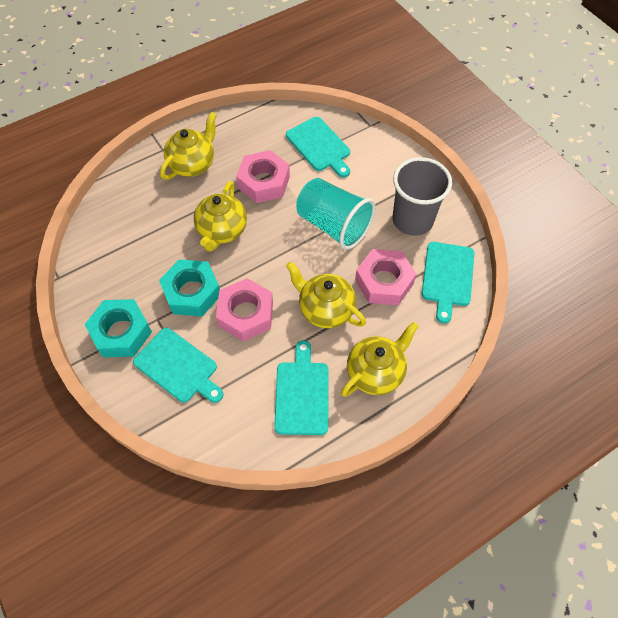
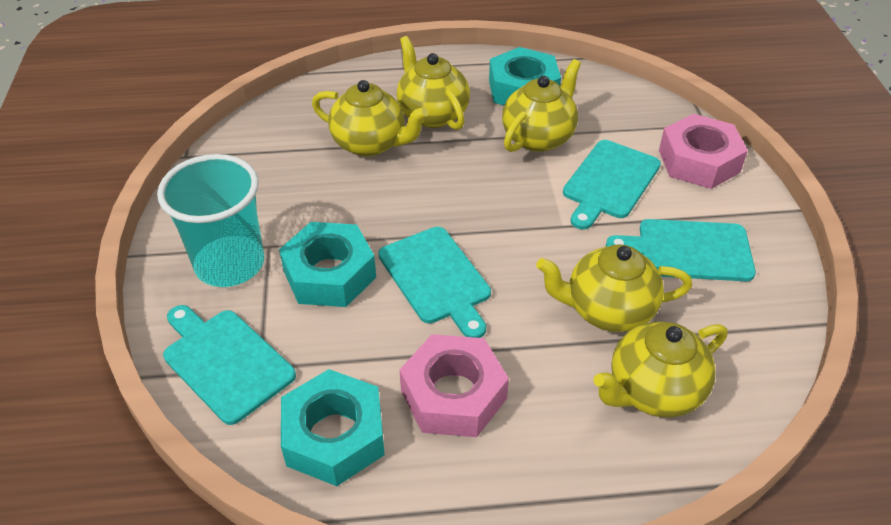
grey cup: 1 -> 0
pink nut: 3 -> 2
turquoise nut: 2 -> 3
yellow teapot: 4 -> 5

